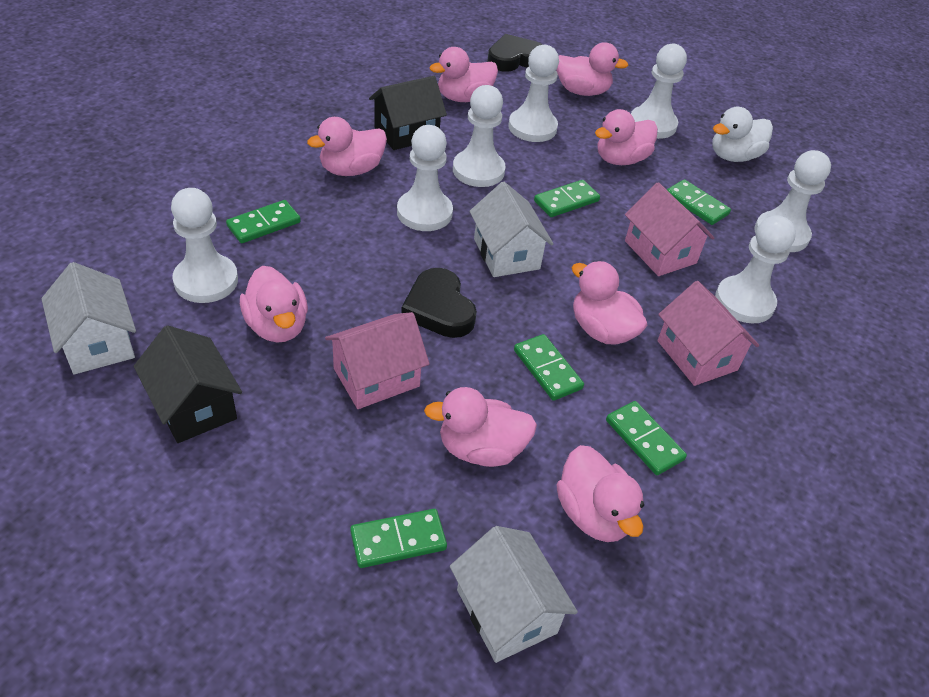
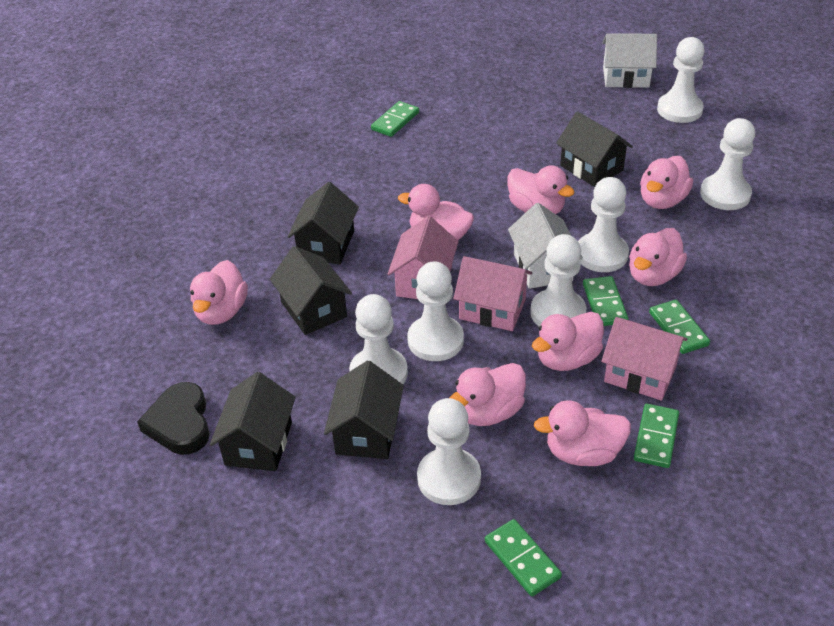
black heart: 2 -> 1
black house: 2 -> 5
green domino: 6 -> 5
white duck: 1 -> 0
white house: 3 -> 2

